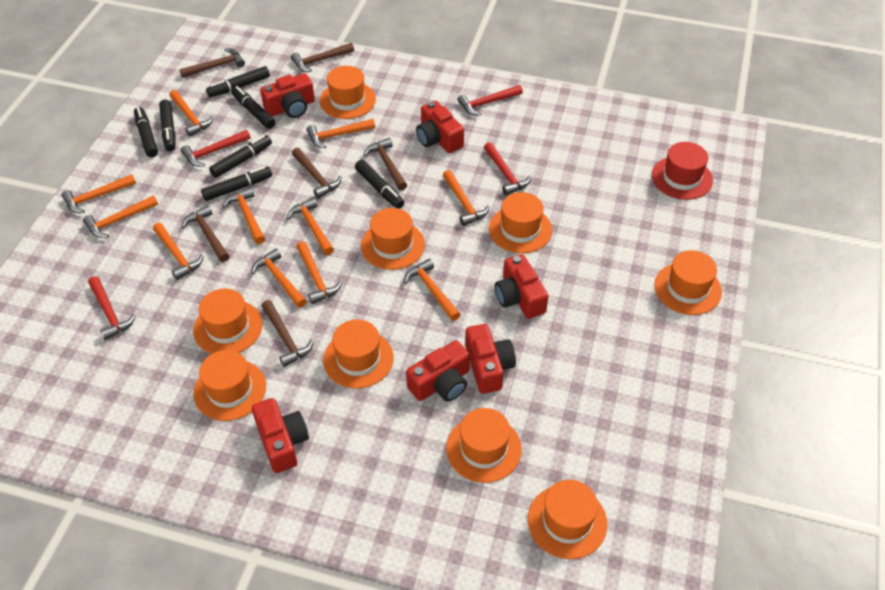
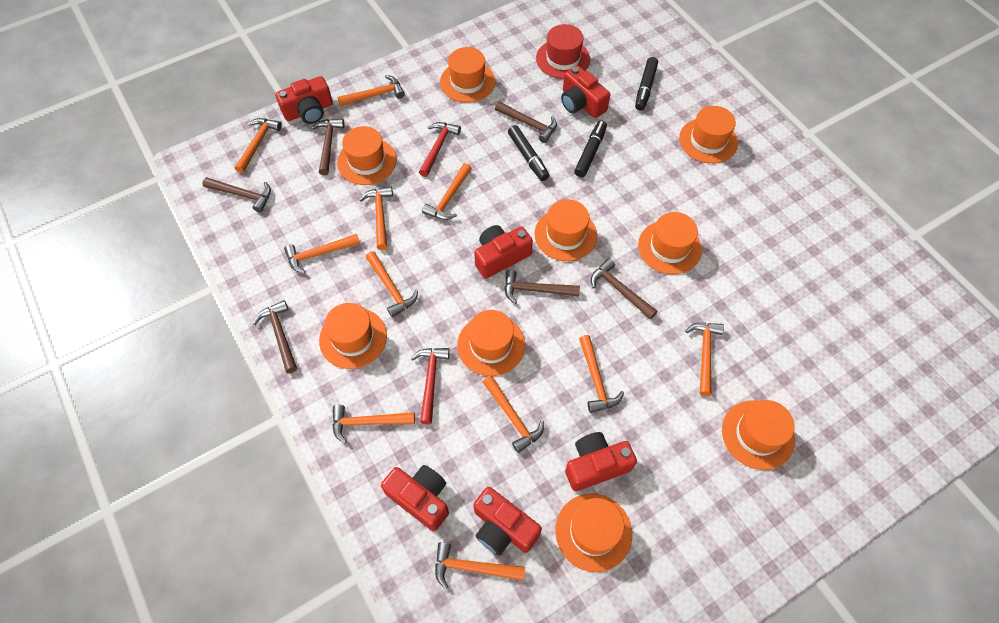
black marker: 7 -> 3
red hammer: 4 -> 2

